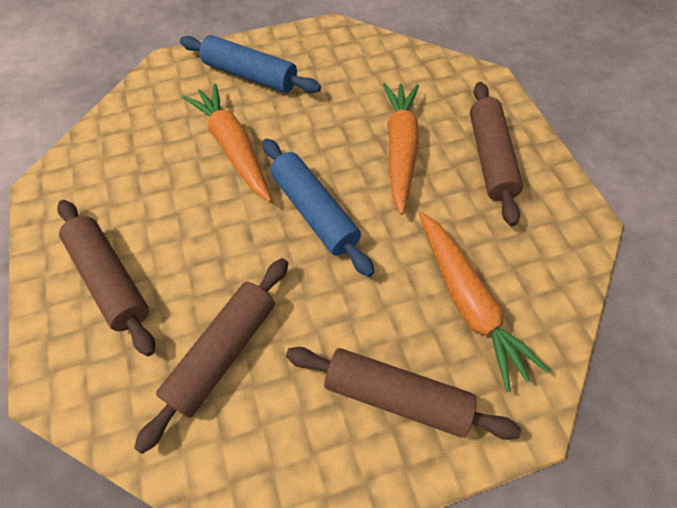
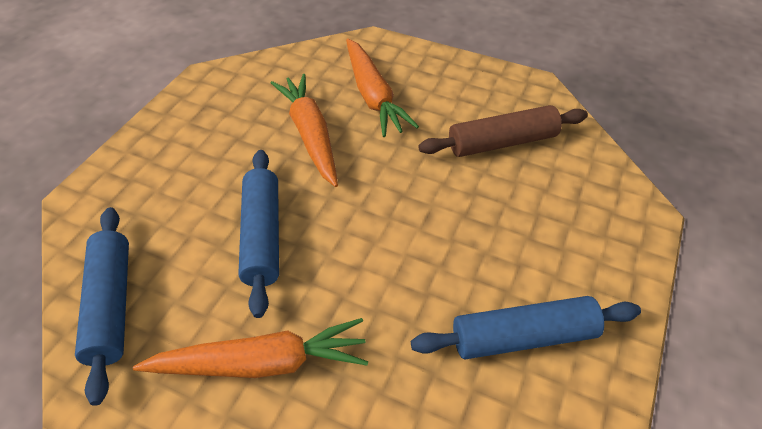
blue rolling pin: 2 -> 3
brown rolling pin: 4 -> 1

